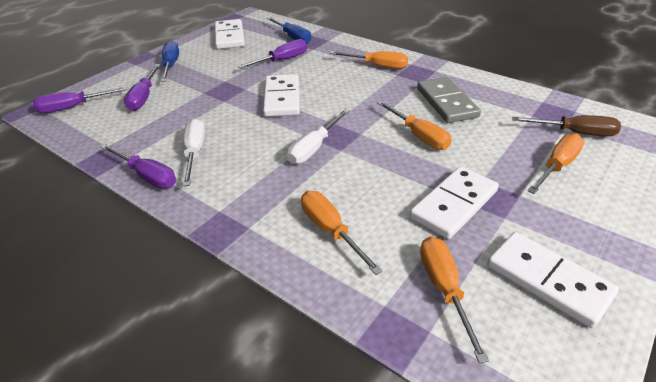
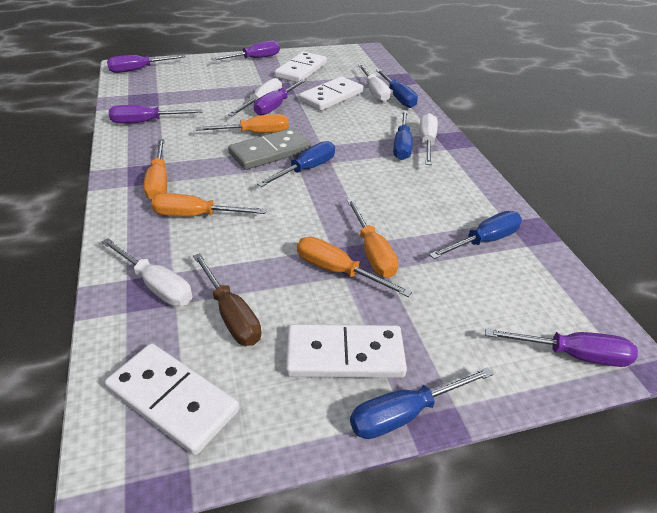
blue screwdriver: 2 -> 5
purple screwdriver: 4 -> 5
white screwdriver: 2 -> 4

